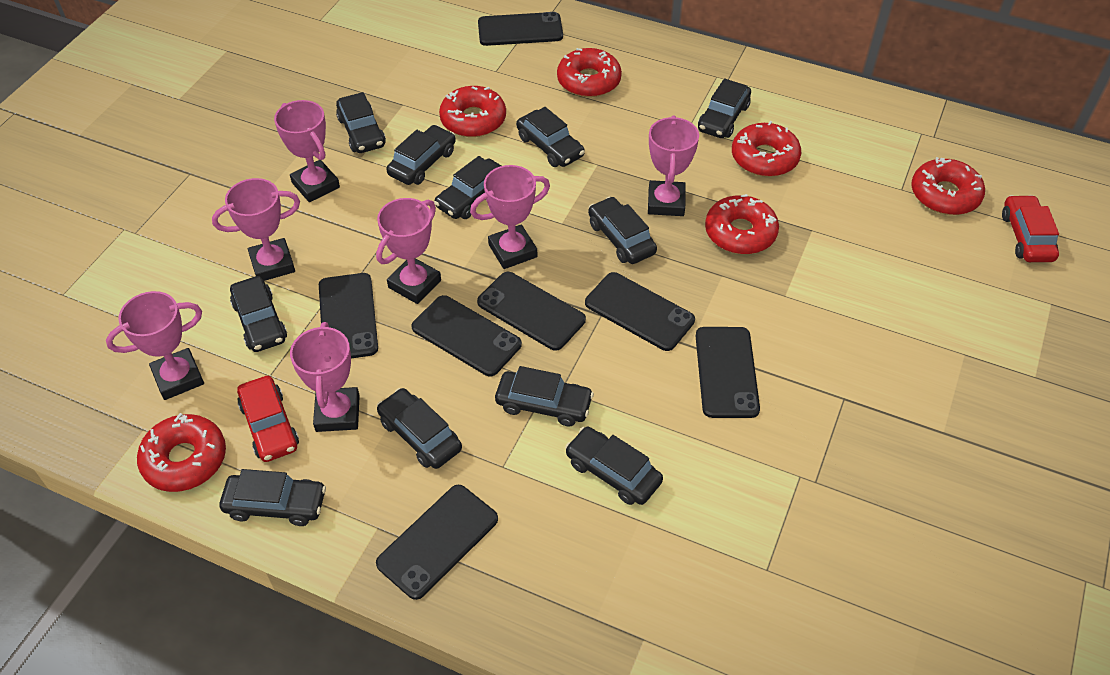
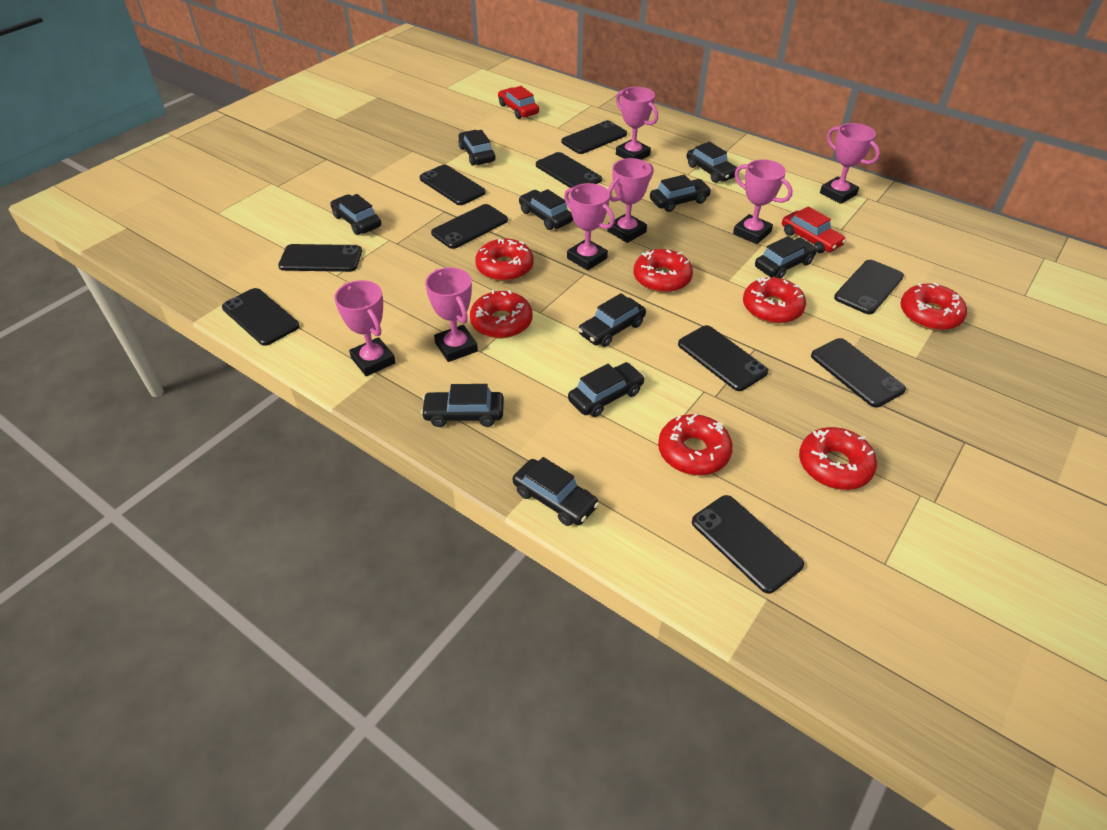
black car: 11 -> 10
black phone: 7 -> 10
red donut: 6 -> 7

